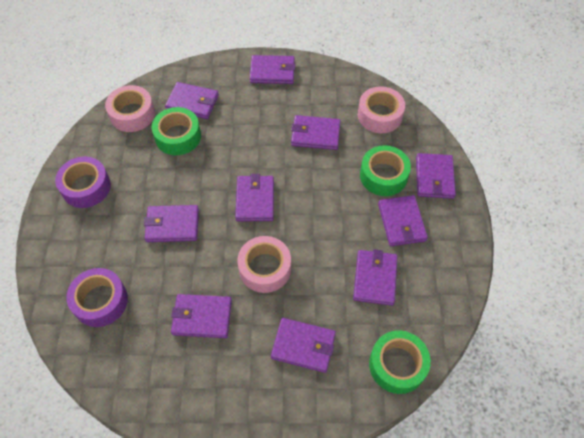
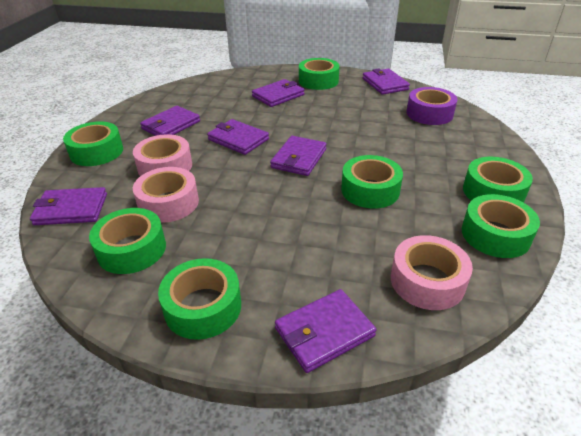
green tape: 3 -> 7
purple tape: 2 -> 1
purple wallet: 10 -> 7

